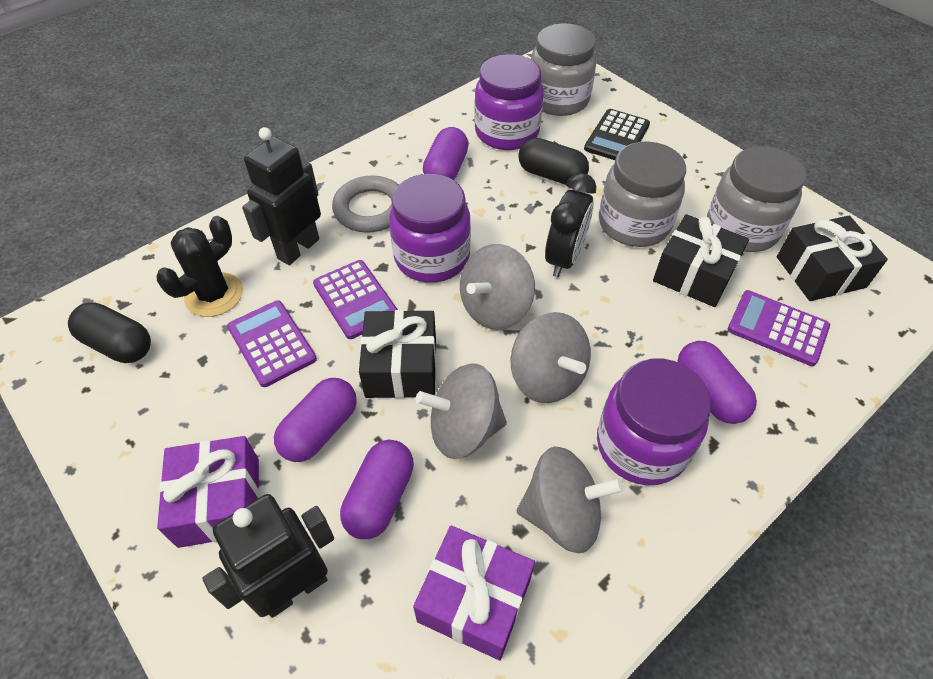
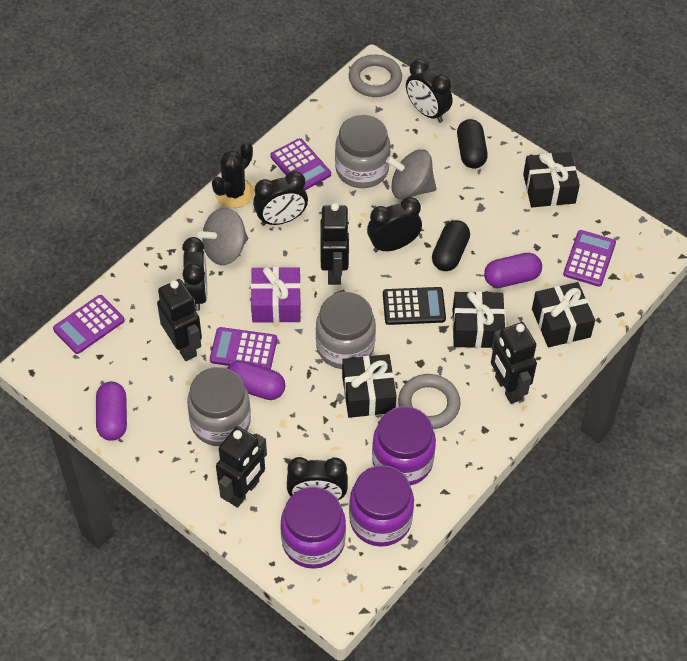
black clock: 1 -> 5
black gift: 3 -> 4
black robot: 2 -> 4
grey ring: 1 -> 2
grey spinning top: 4 -> 2
purple calculator: 3 -> 4
purple capsule: 4 -> 3
purple gift: 2 -> 1

